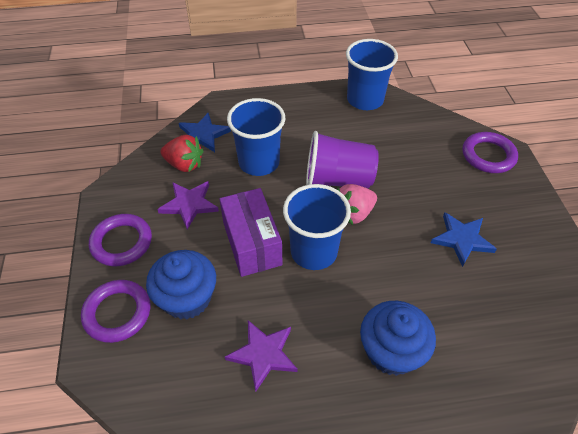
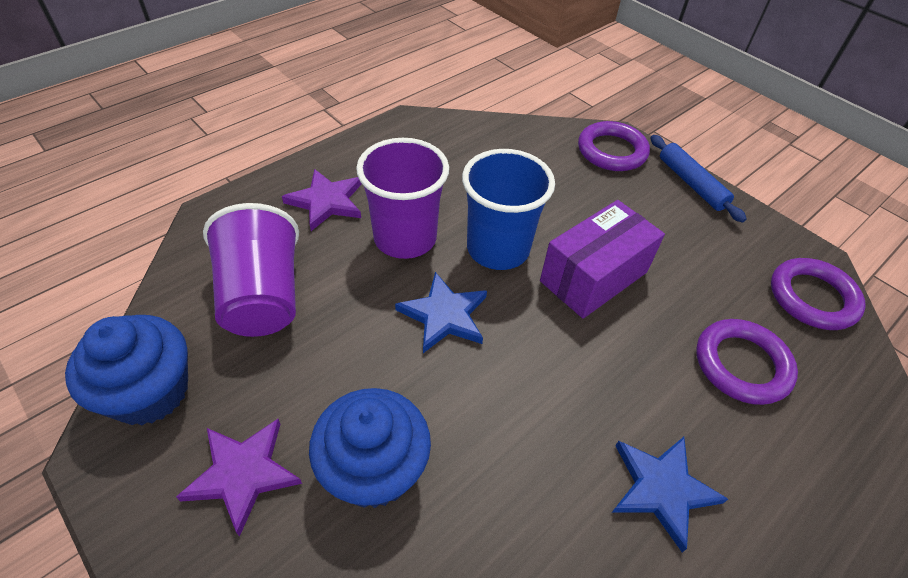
blue cup: 3 -> 1
blue rolling pin: 0 -> 1
pink strawberry: 1 -> 0
purple cup: 1 -> 2
red strawberry: 1 -> 0

